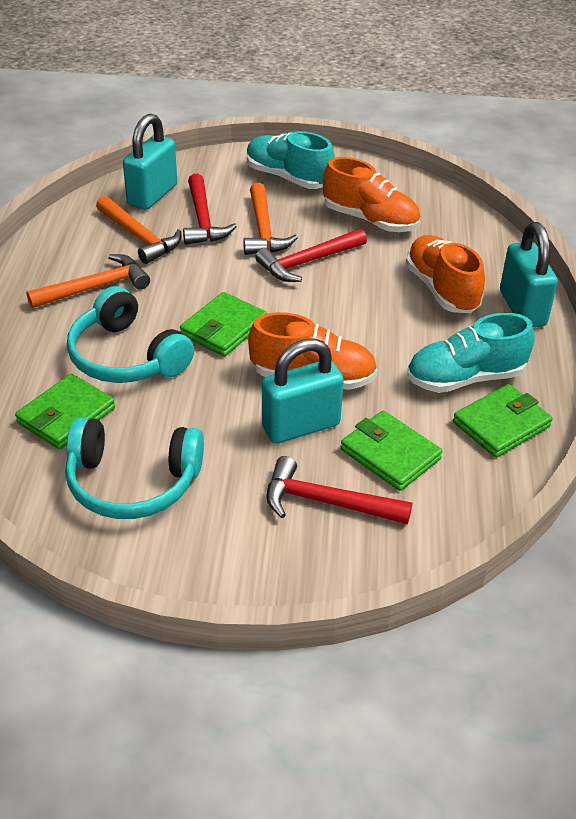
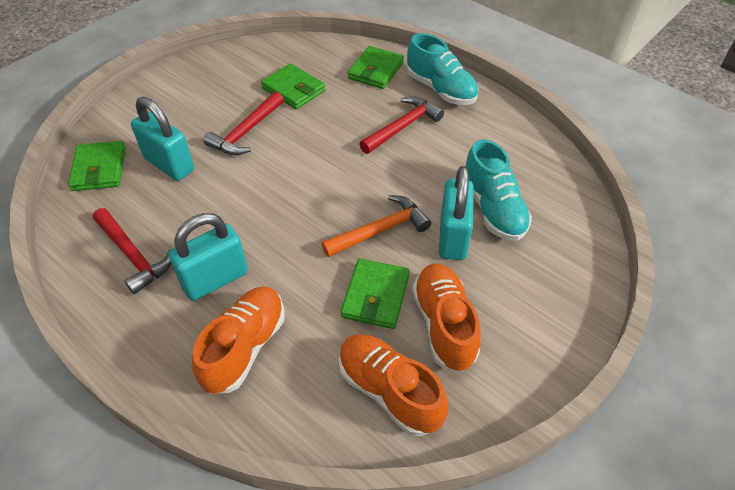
orange hammer: 3 -> 1
turquoise headphones: 2 -> 0

